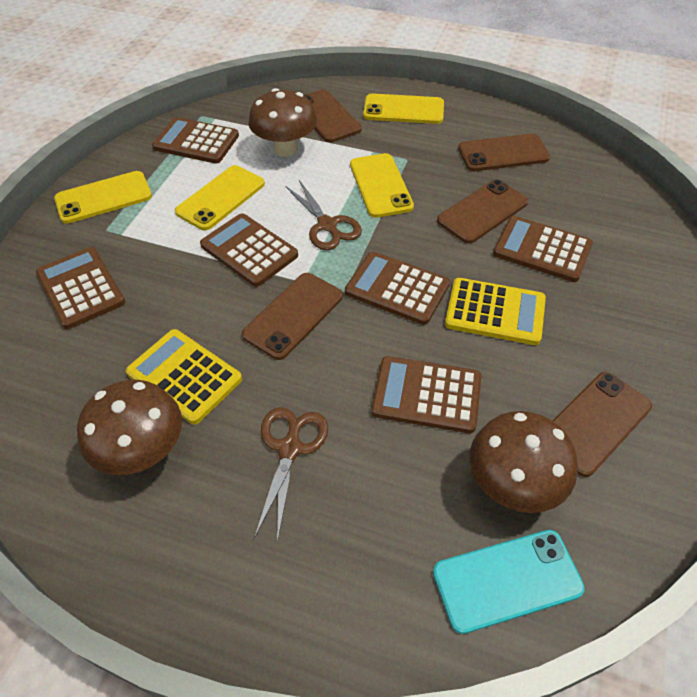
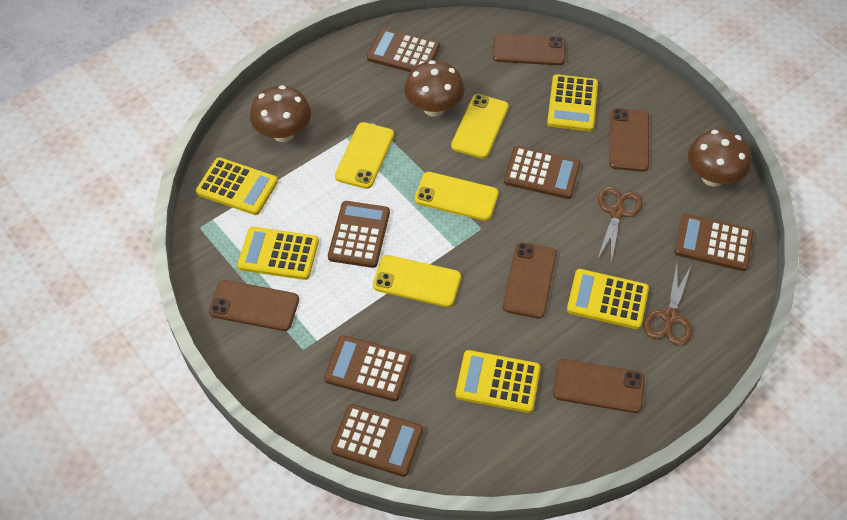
turquoise phone: 1 -> 0
yellow calculator: 2 -> 5

